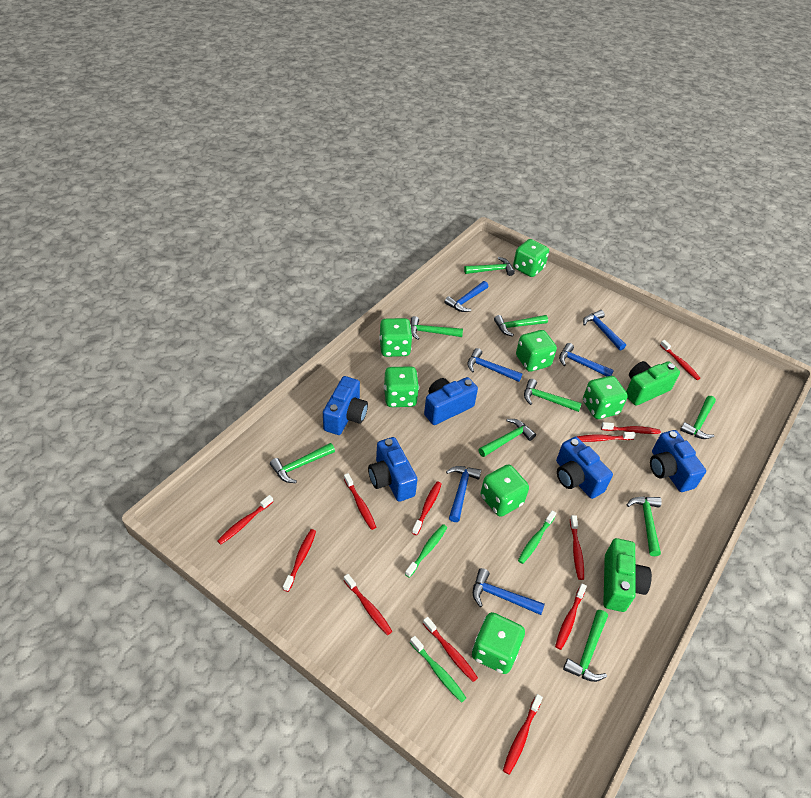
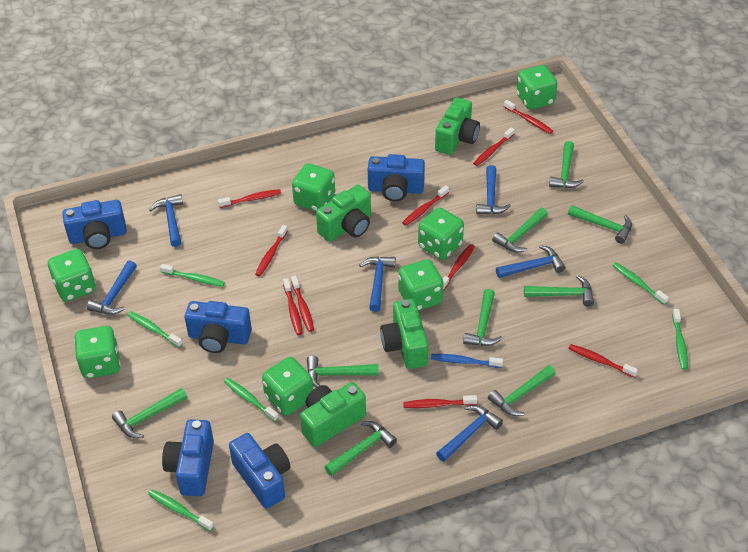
blue toothbrush: 0 -> 1
green camera: 2 -> 4
green toothbrush: 3 -> 6
red toothbrush: 12 -> 10

